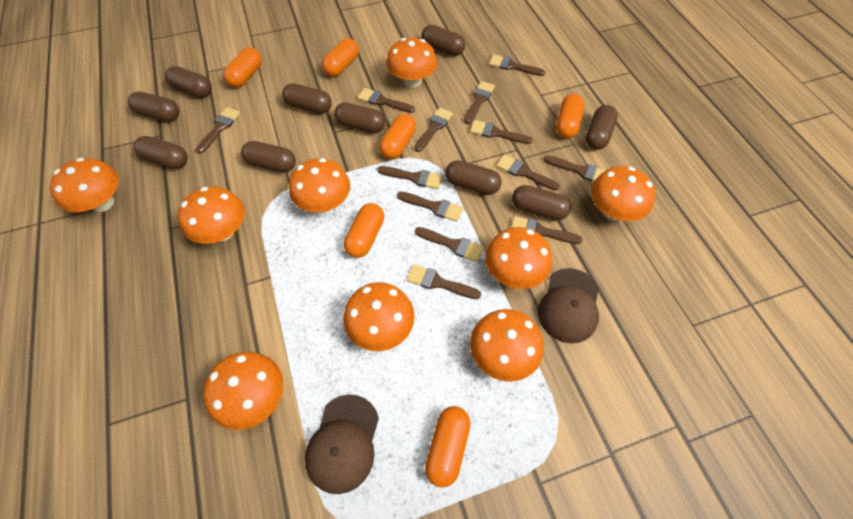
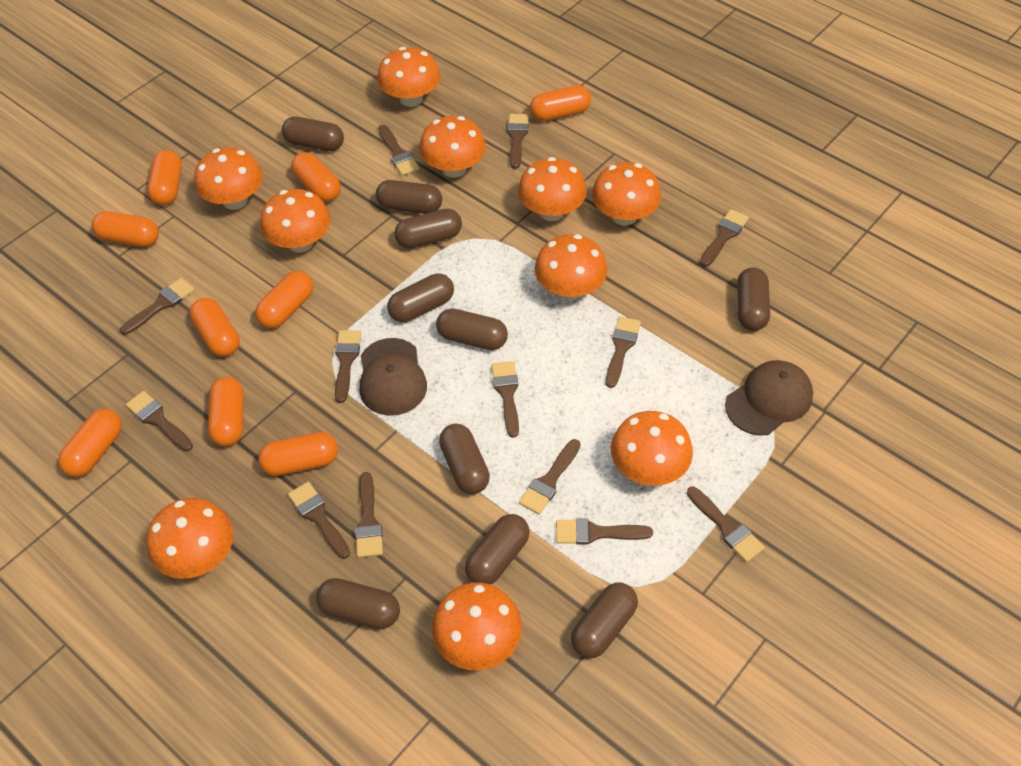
orange capsule: 6 -> 9
orange mushroom: 9 -> 10

